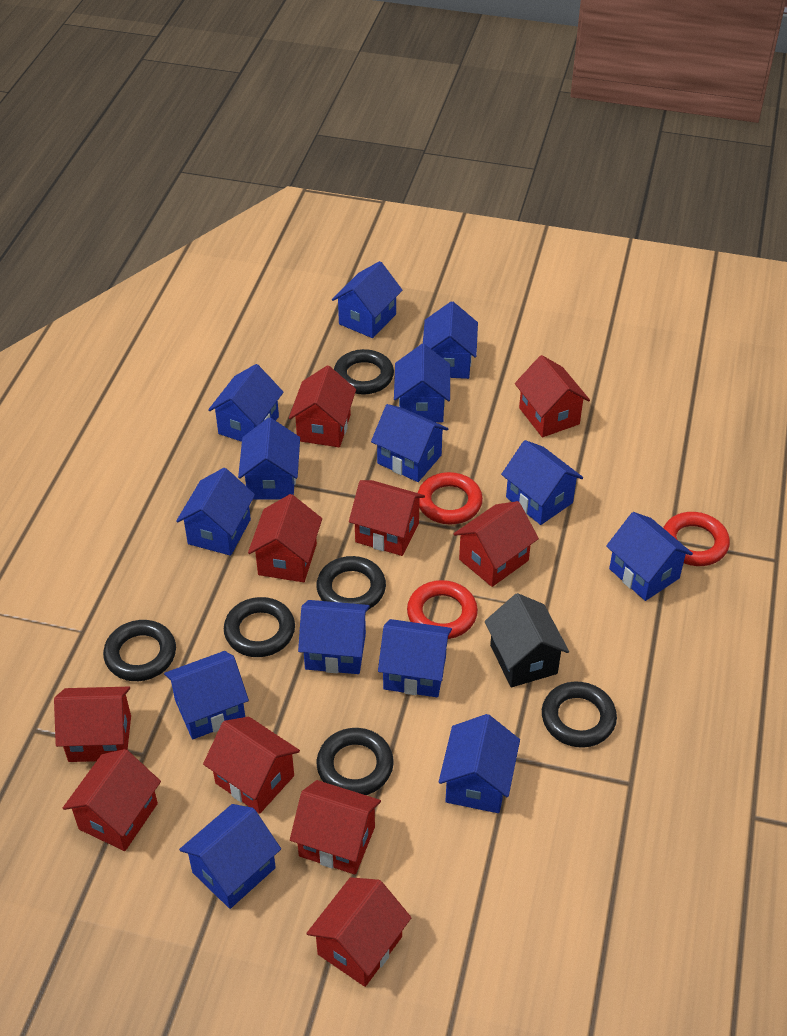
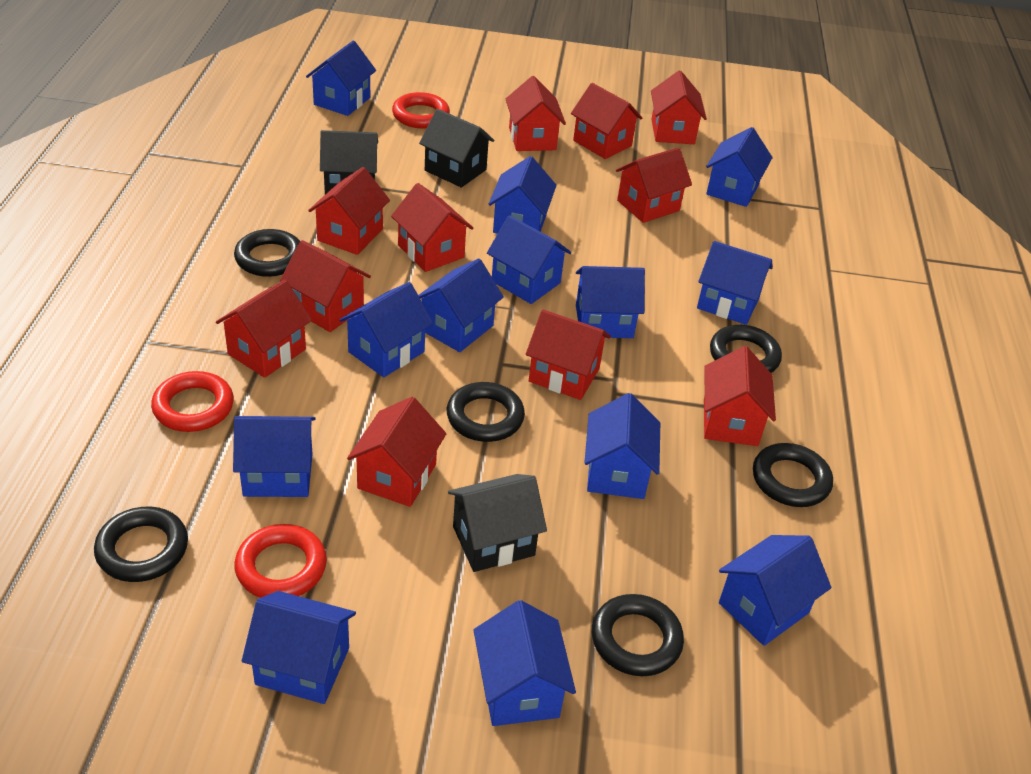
black house: 1 -> 3
blue house: 14 -> 13
red house: 10 -> 11

